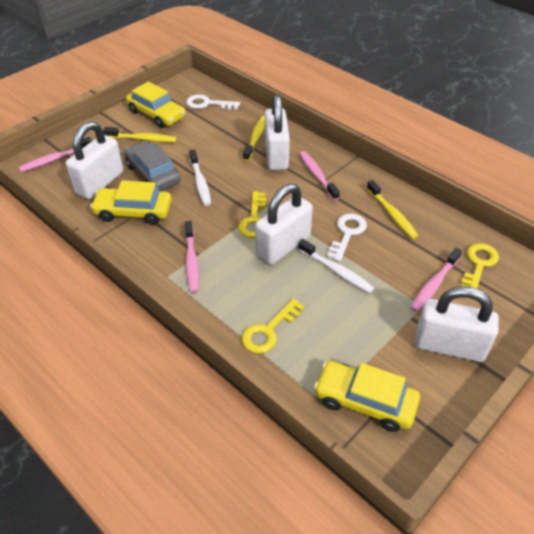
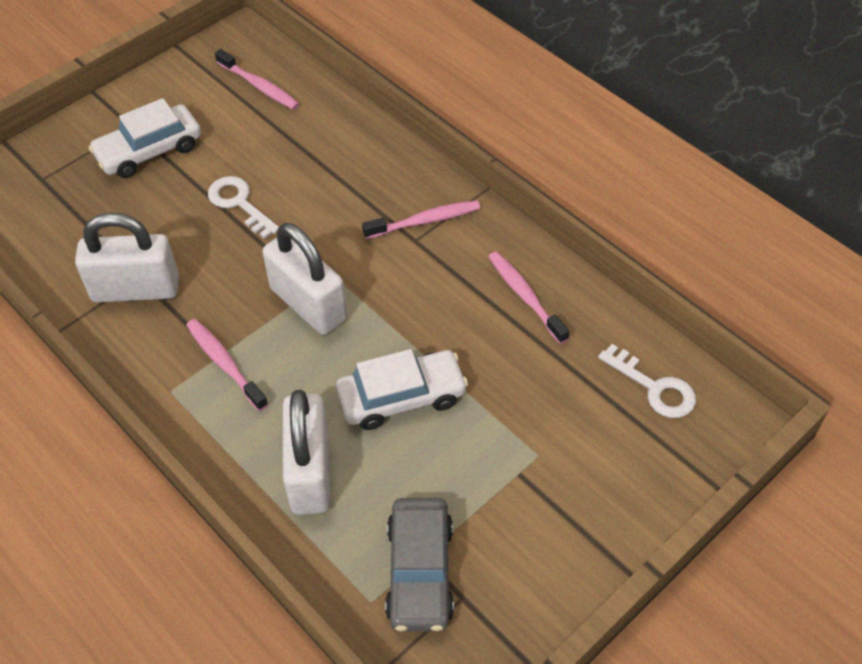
white car: 0 -> 2
white padlock: 4 -> 3
white toothbrush: 2 -> 0
yellow car: 3 -> 0
yellow key: 3 -> 0
yellow toothbrush: 3 -> 0

